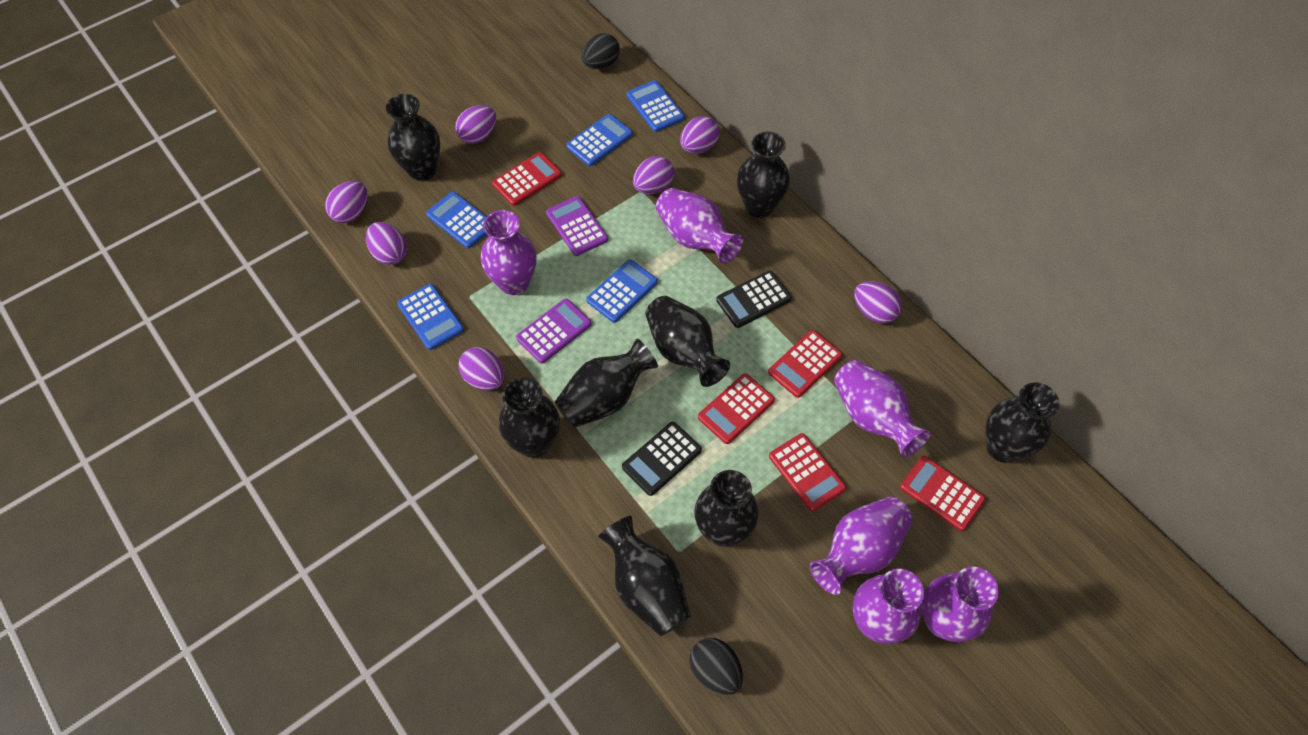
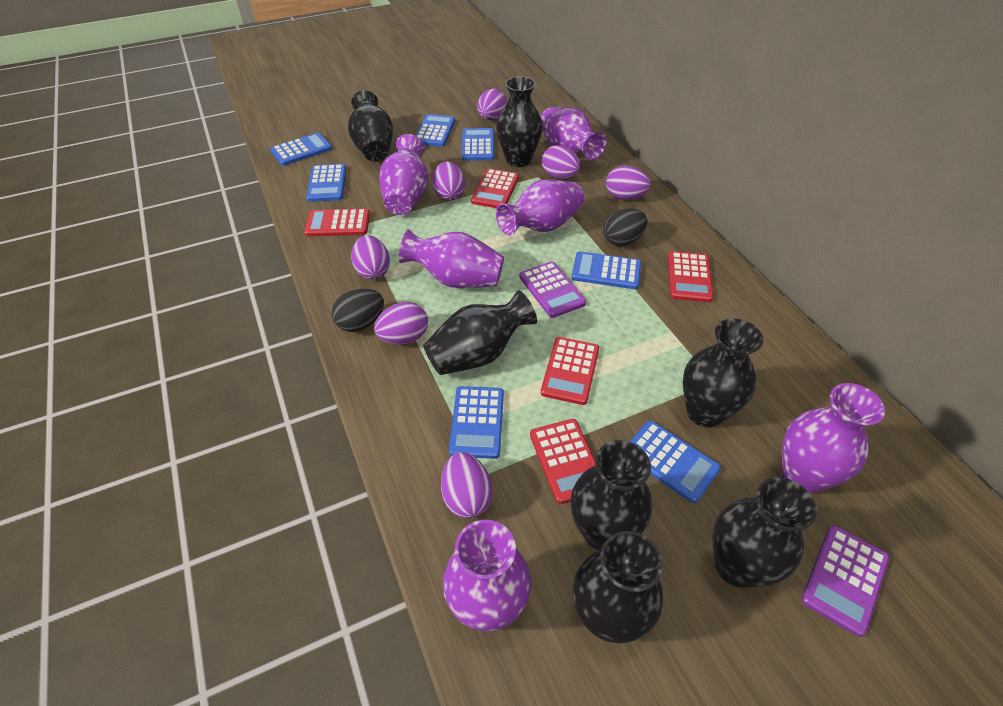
black calculator: 2 -> 0
black vase: 8 -> 7
blue calculator: 5 -> 7

